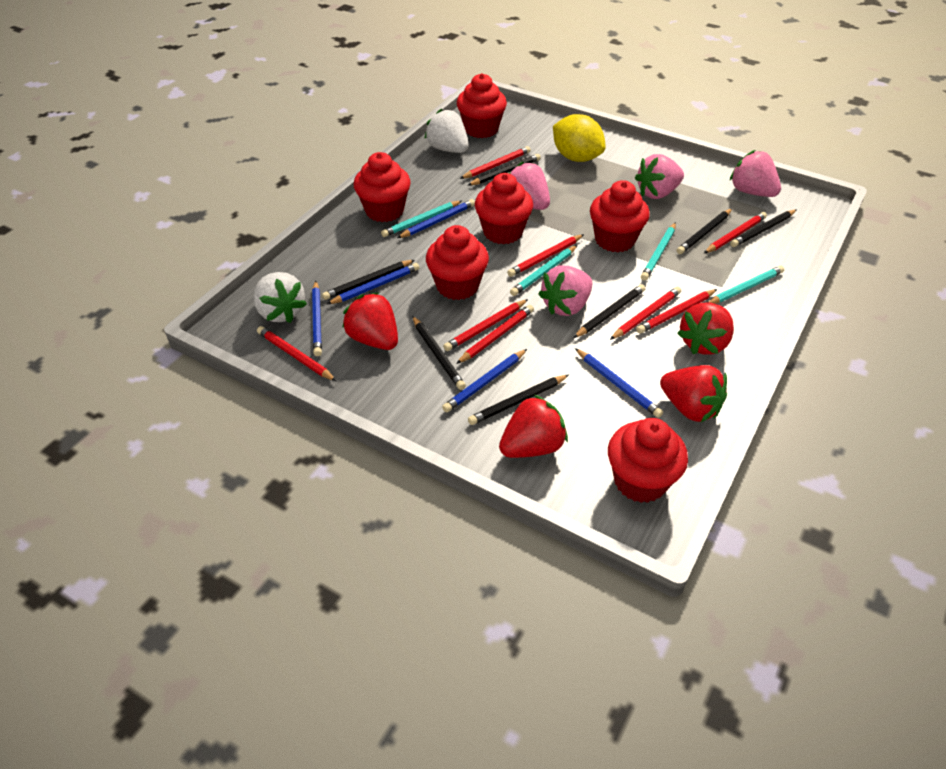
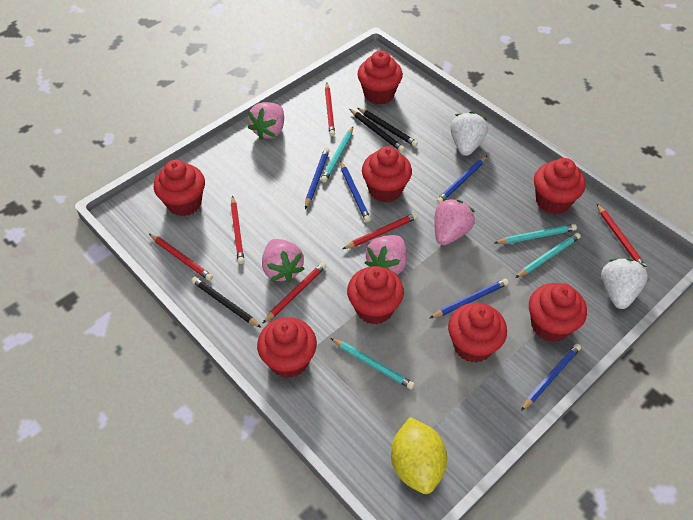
black pencil: 7 -> 3
red cupcake: 6 -> 8
red pencil: 8 -> 6
red strawberry: 4 -> 0

